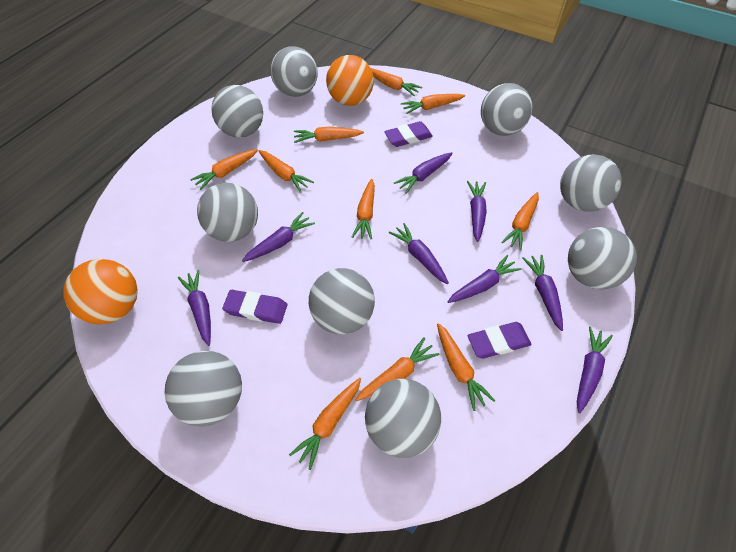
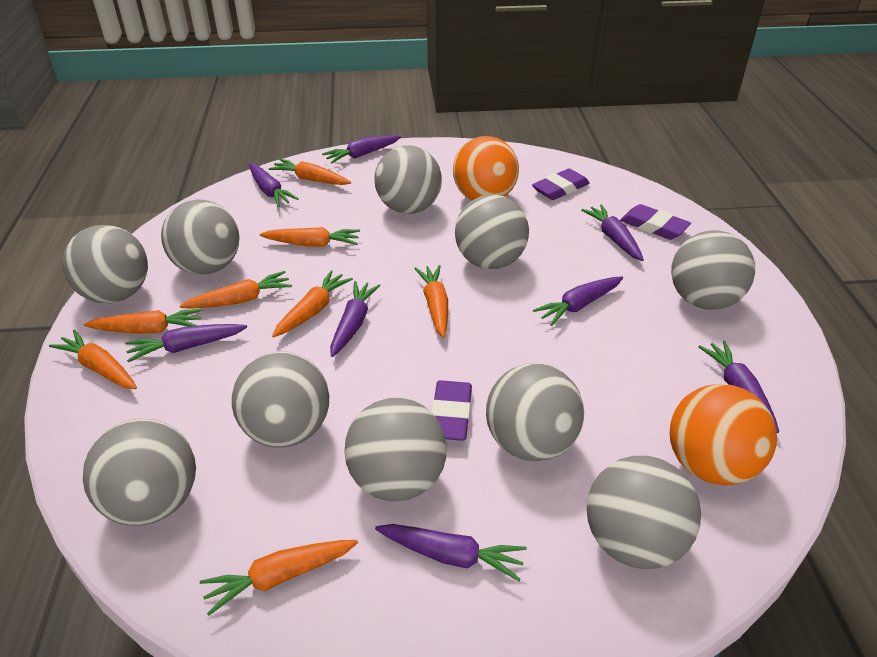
grey ball: 9 -> 10
orange carrot: 10 -> 8

